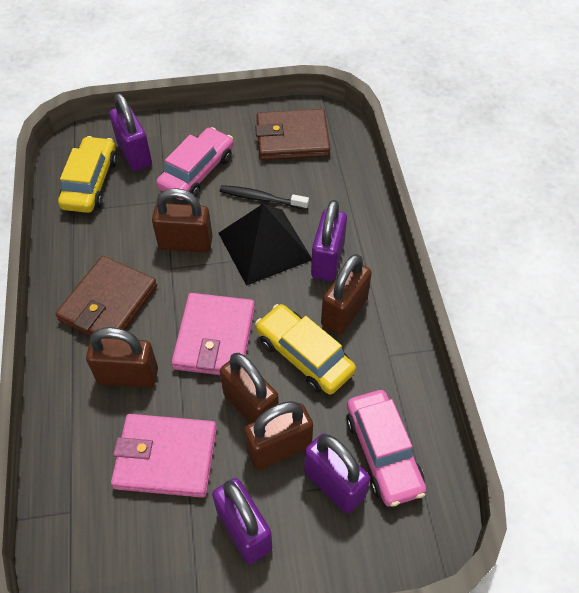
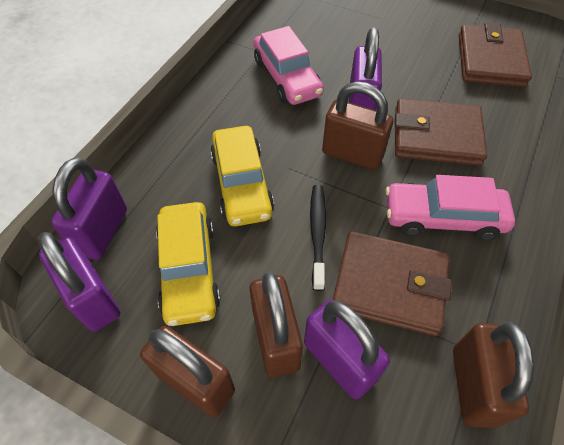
black pyramid: 1 -> 0
brown padlock: 5 -> 4
brown wallet: 2 -> 3
pink wallet: 2 -> 0

